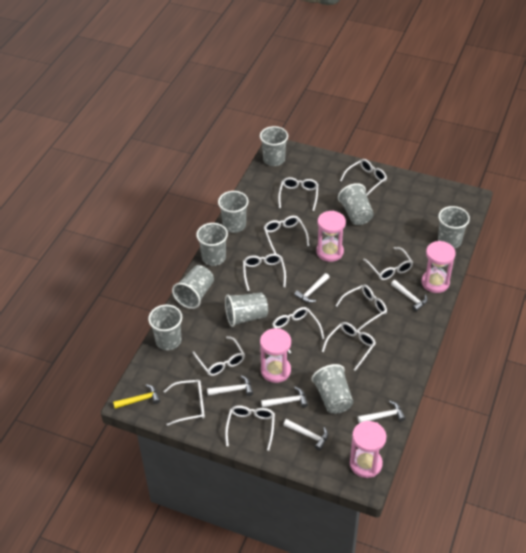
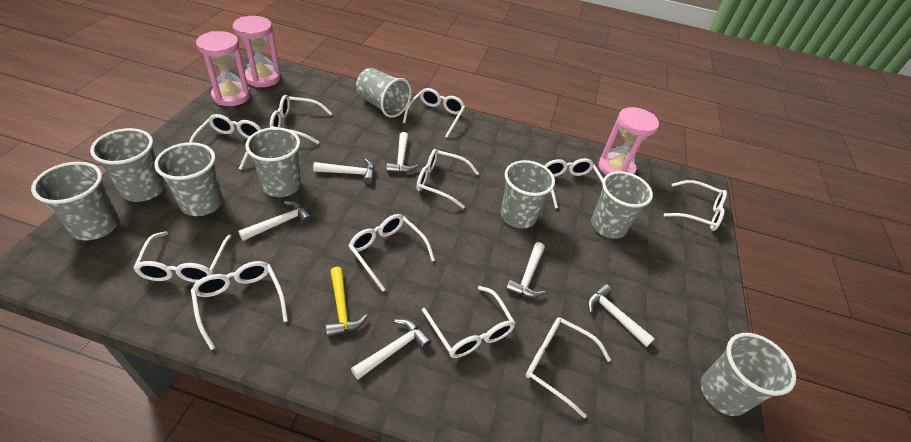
grey cup: 9 -> 8
pink hourglass: 4 -> 3

